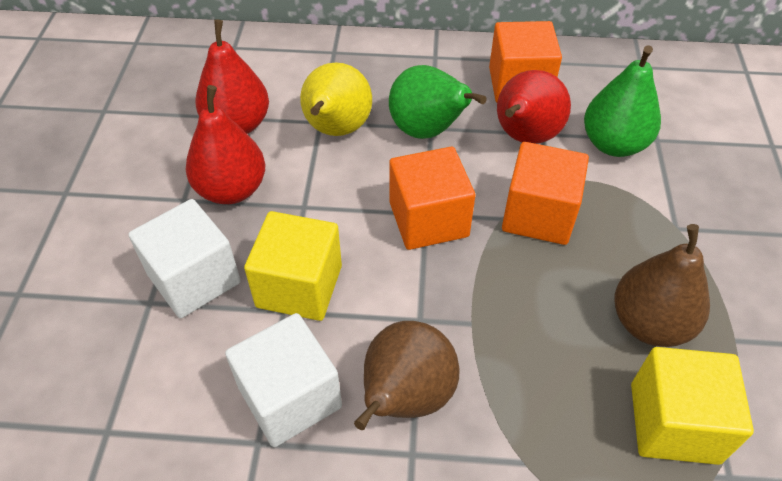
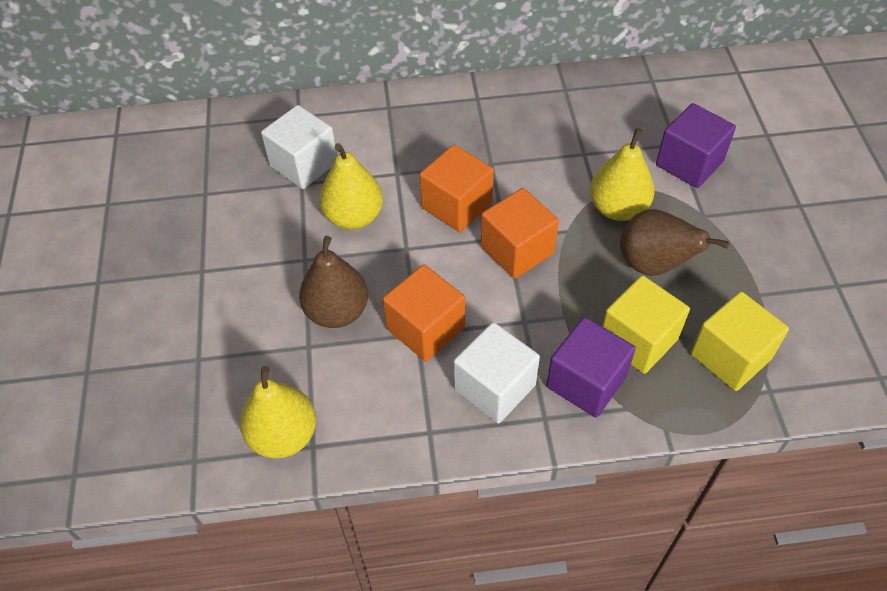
green pear: 2 -> 0
purple cube: 0 -> 2
red pear: 3 -> 0
yellow pear: 1 -> 3

